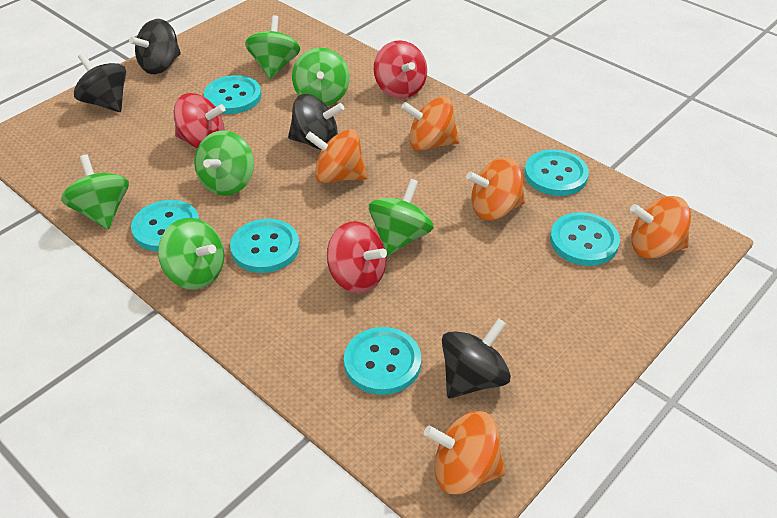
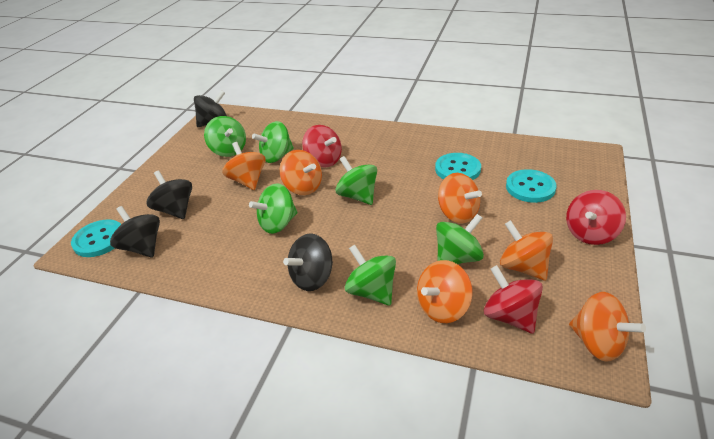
orange spinning top: 5 -> 6
turquoise button: 6 -> 3

